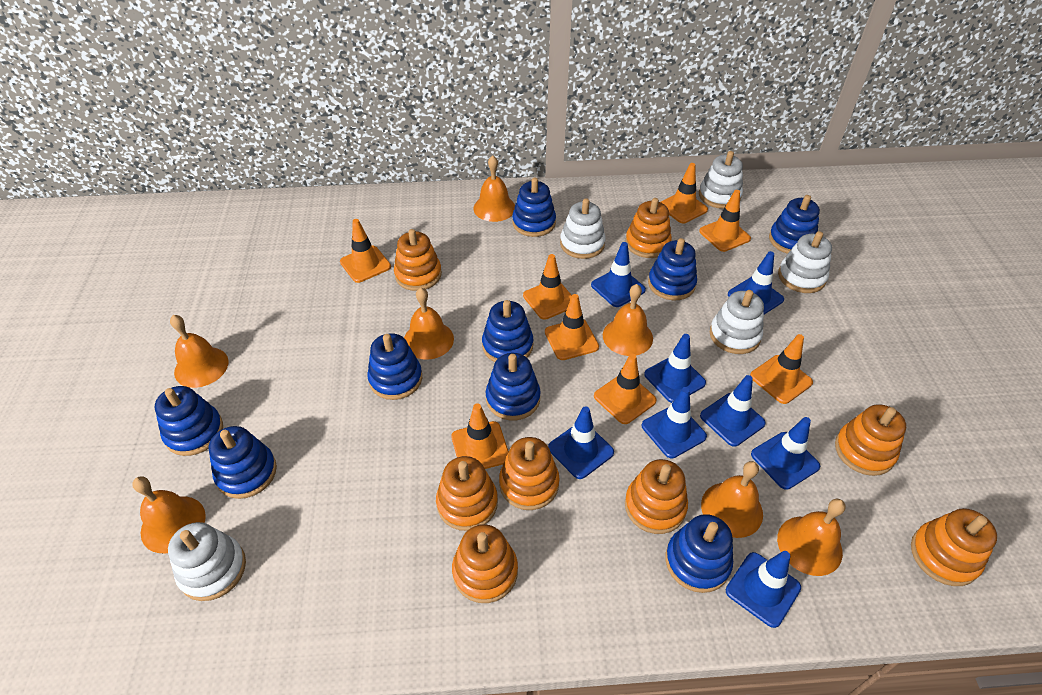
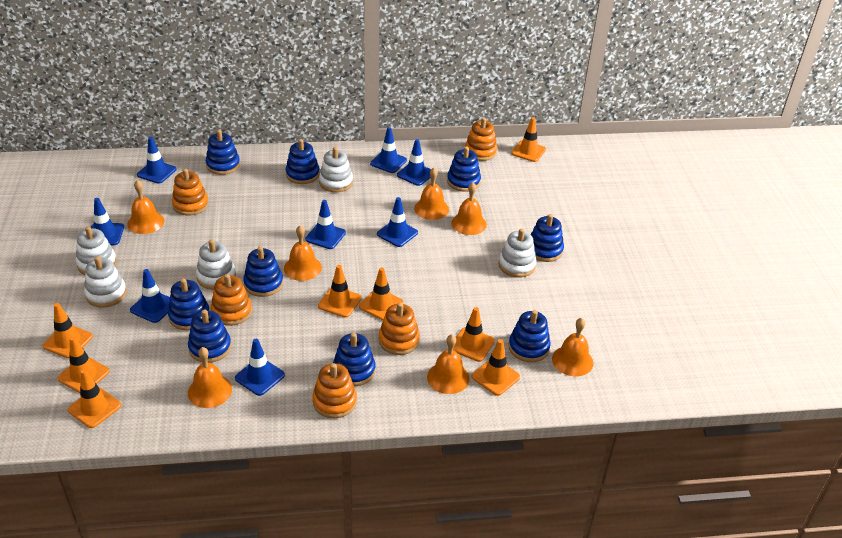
orange stacking toy: 8 -> 5

